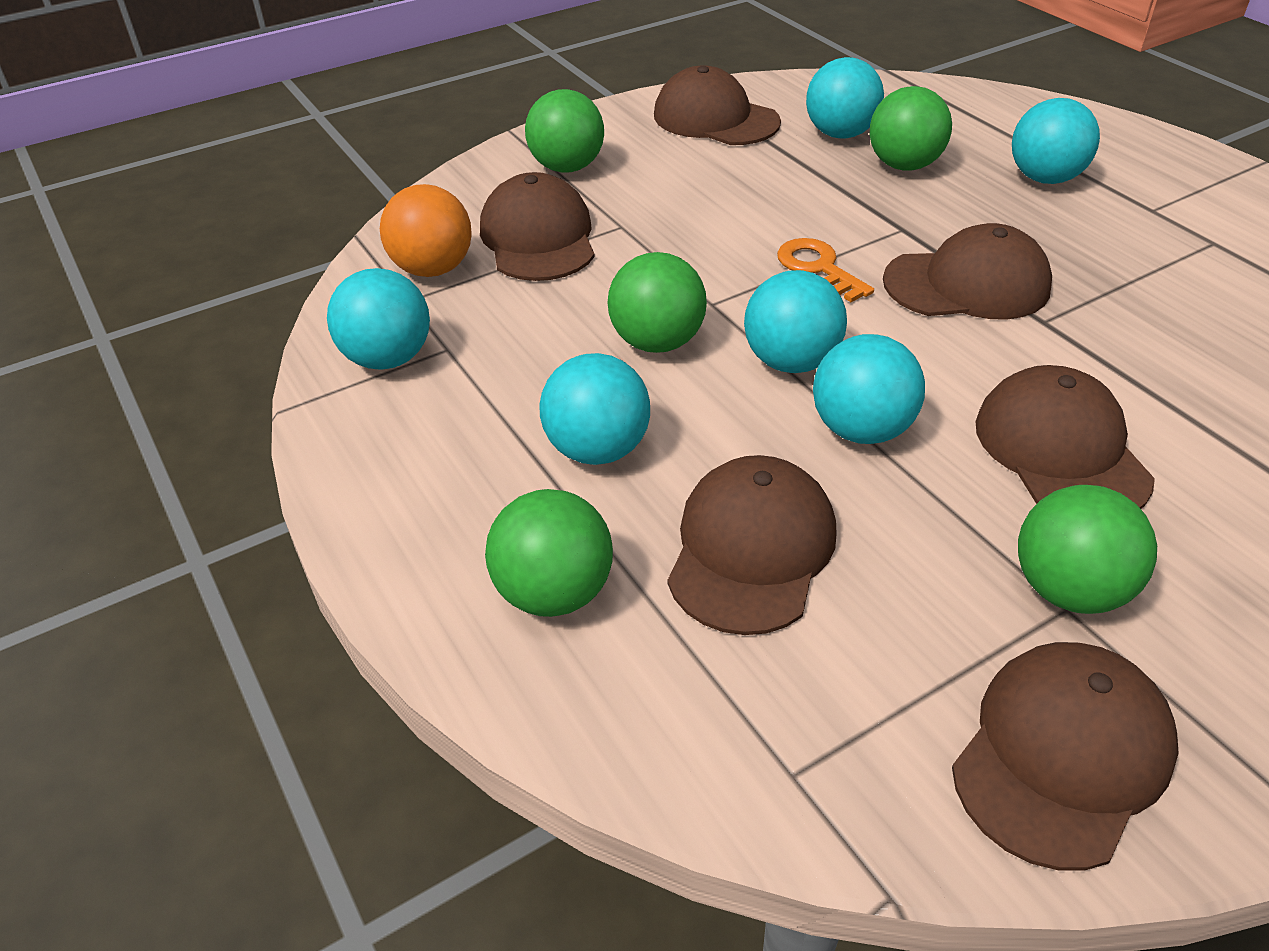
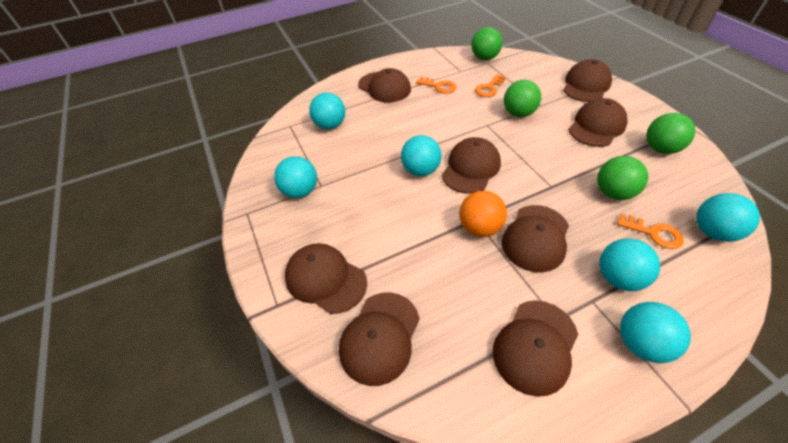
brown cap: 6 -> 8
green ball: 5 -> 4
orange key: 1 -> 3

